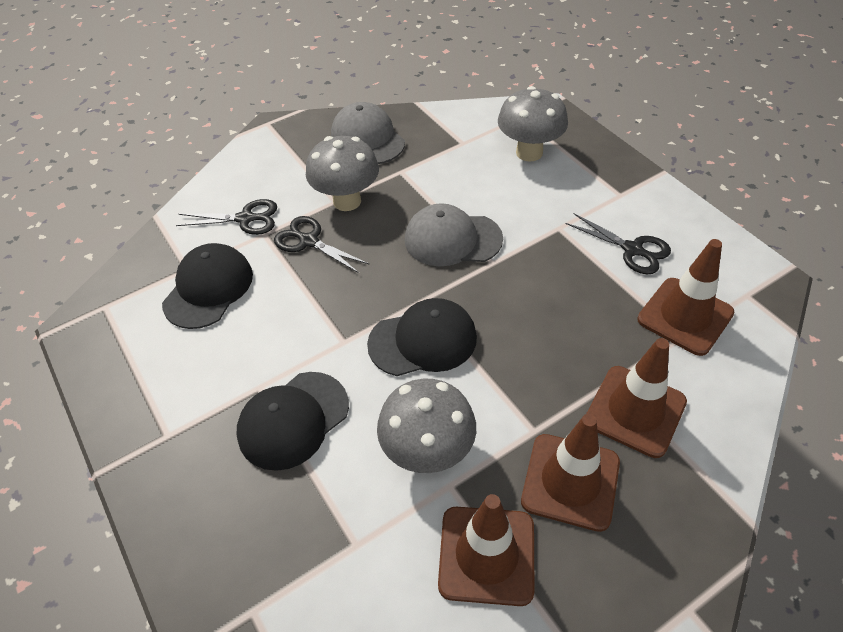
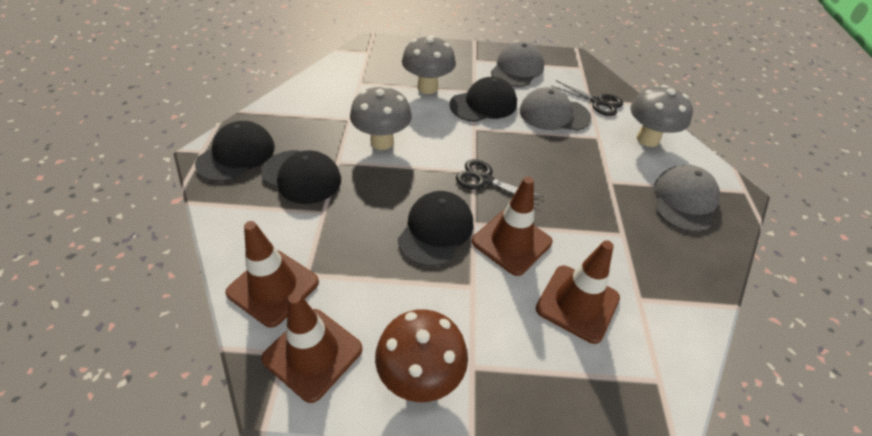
black cap: 3 -> 4
black scissors: 3 -> 2
brown mushroom: 0 -> 1
grey cap: 2 -> 3

